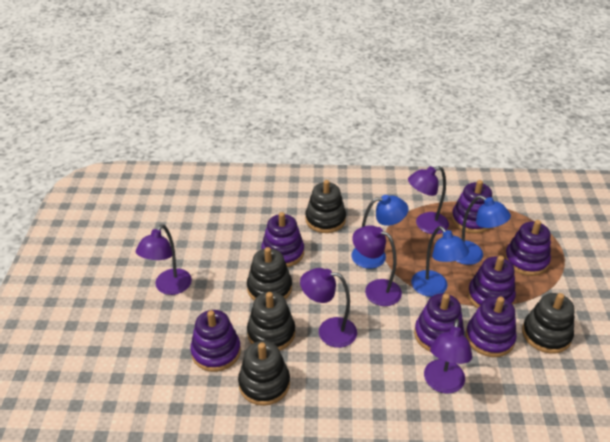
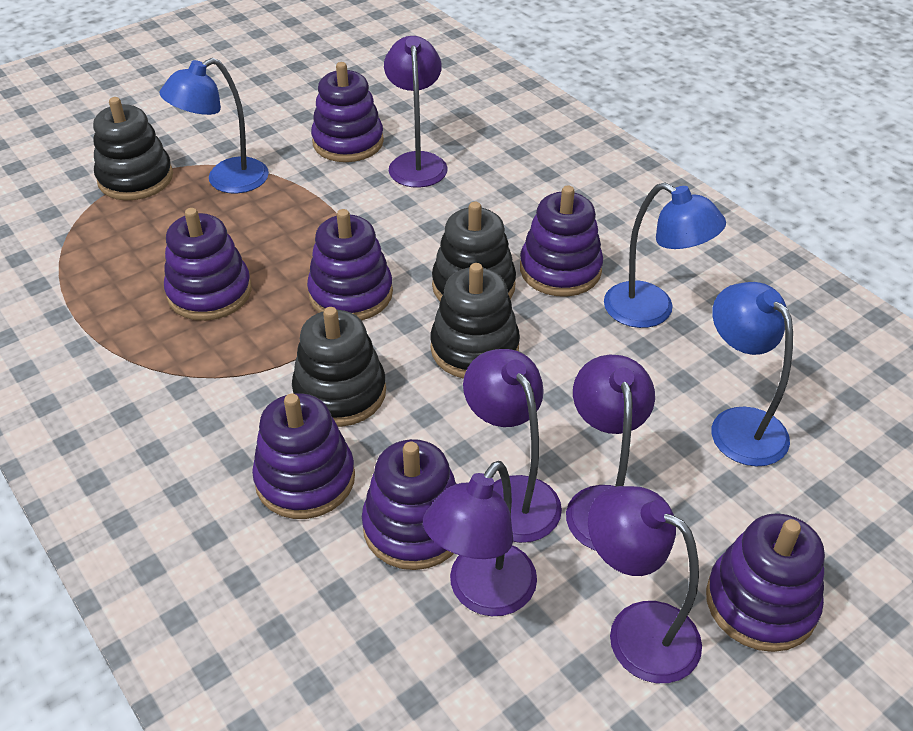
black stacking toy: 5 -> 4

